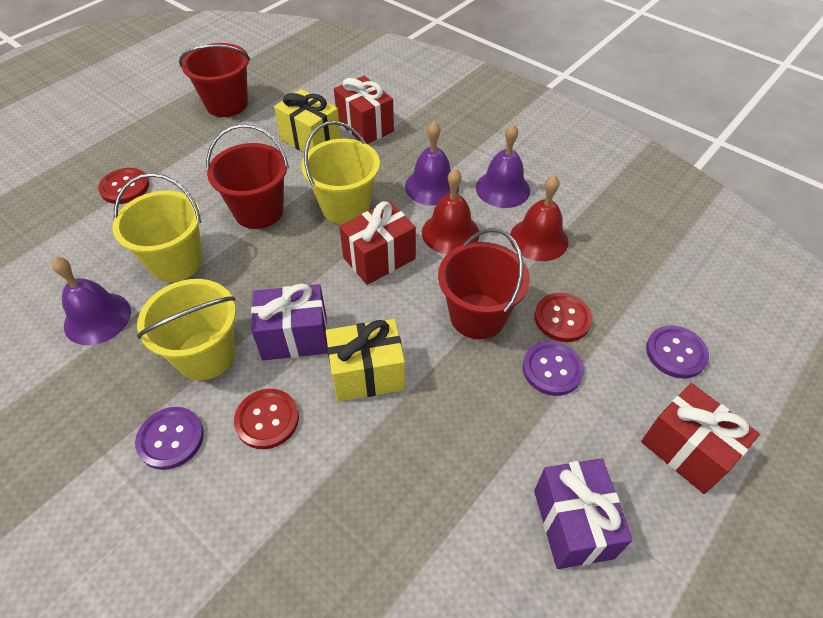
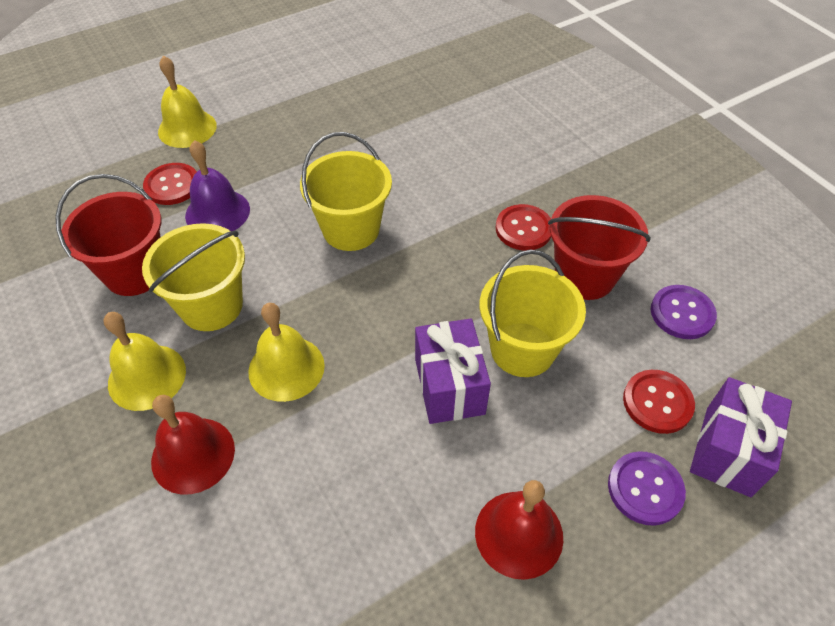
purple bell: 3 -> 1
purple button: 3 -> 2
red bucket: 3 -> 2
red gift: 3 -> 0
yellow bell: 0 -> 3
yellow gift: 2 -> 0

